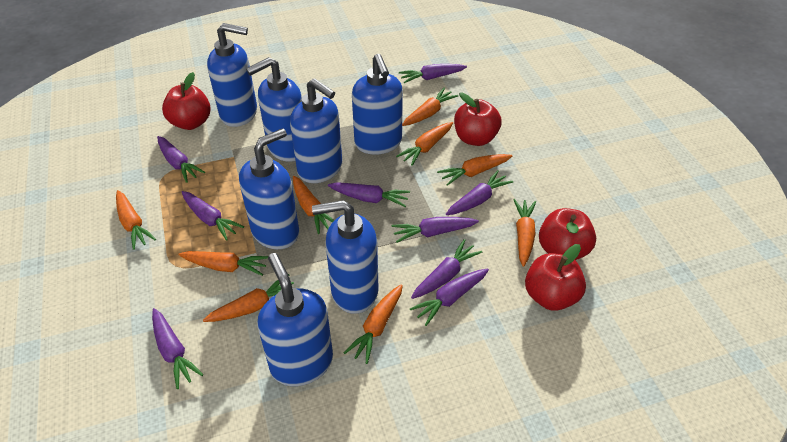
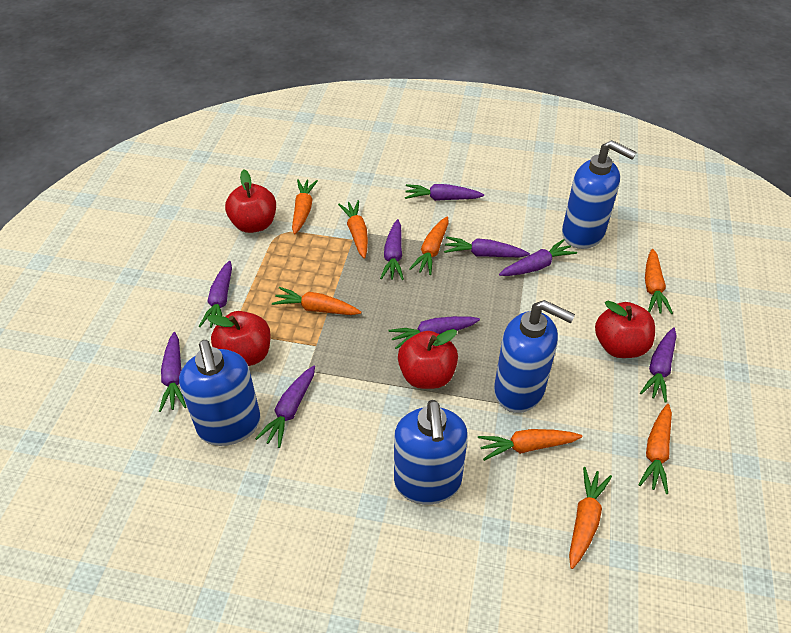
blue soap dispenser: 7 -> 4
orange carrot: 9 -> 8

